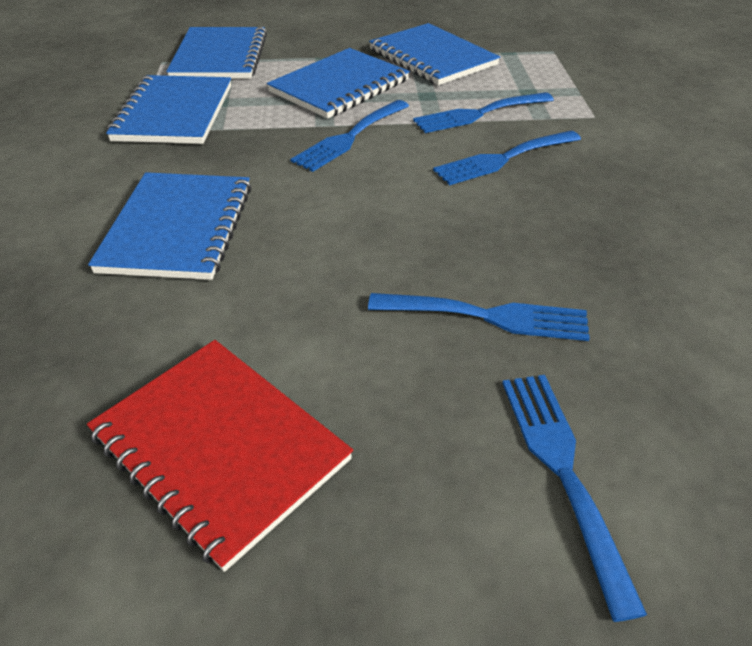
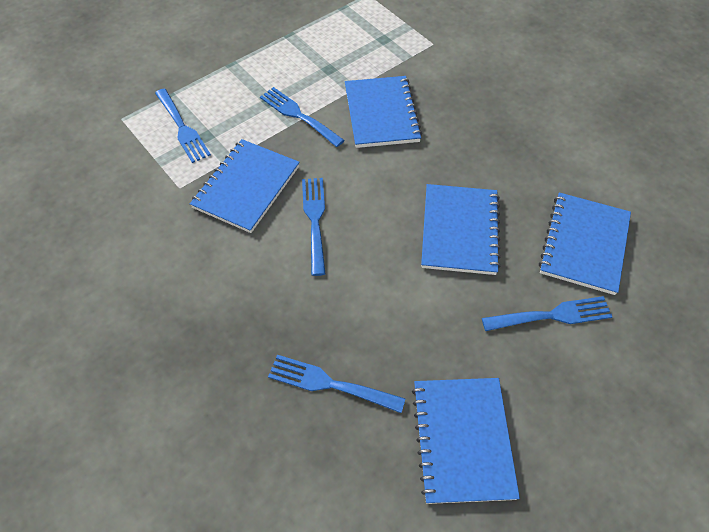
red notebook: 1 -> 0

